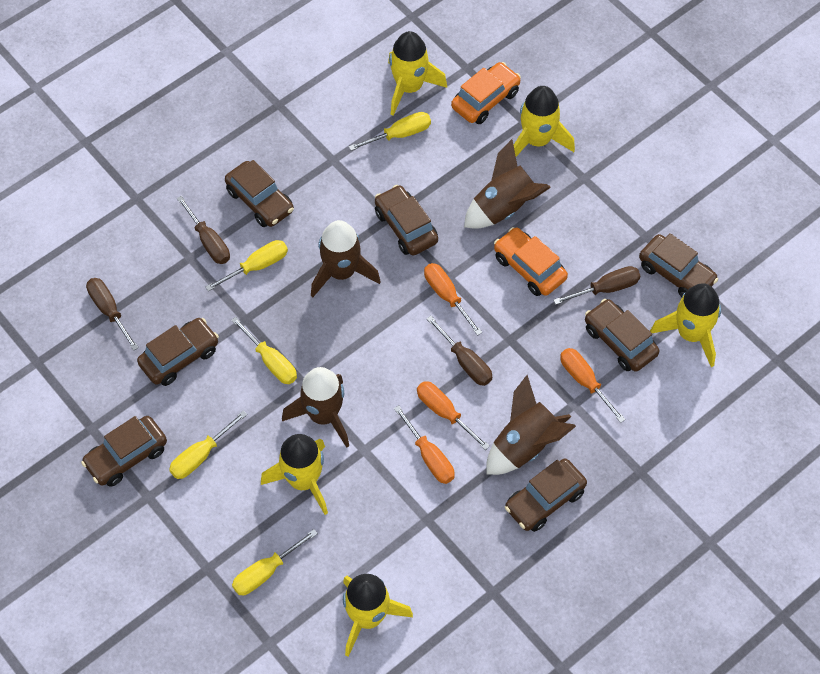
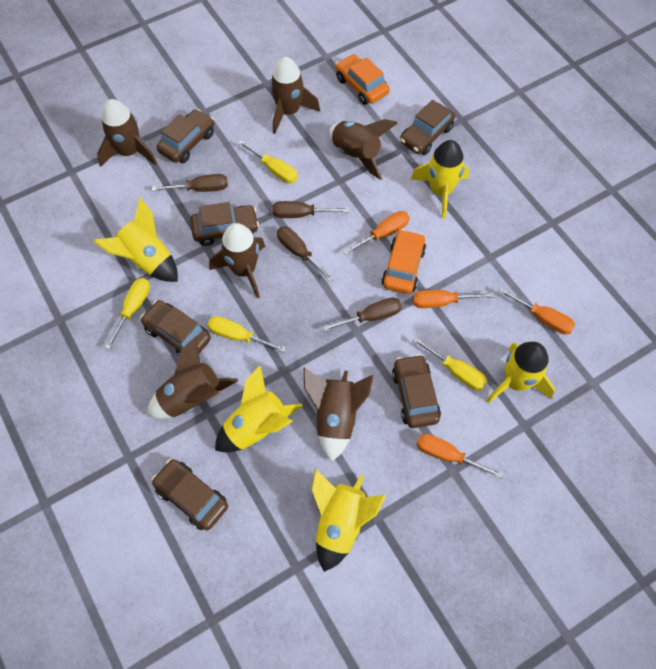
brown car: 7 -> 6
brown rocket: 4 -> 6
yellow screwdriver: 5 -> 4

